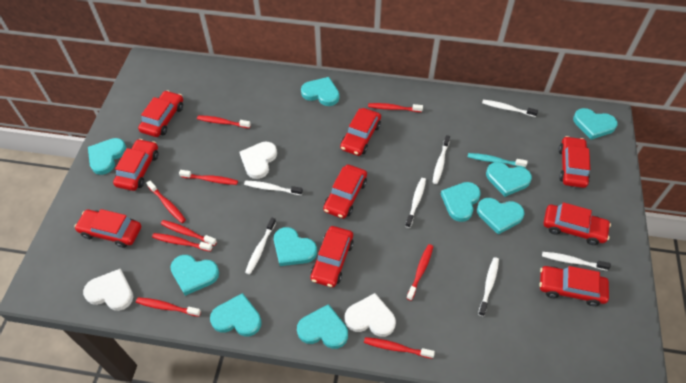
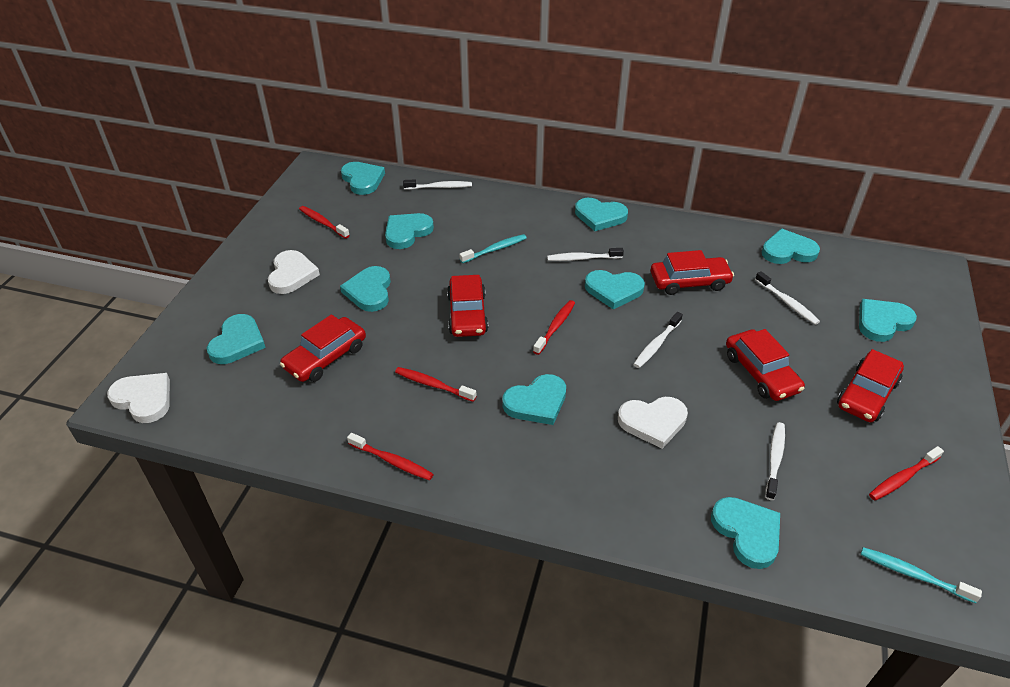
red car: 9 -> 5
red toothbrush: 9 -> 5
turquoise toothbrush: 1 -> 2
white toothbrush: 7 -> 5

